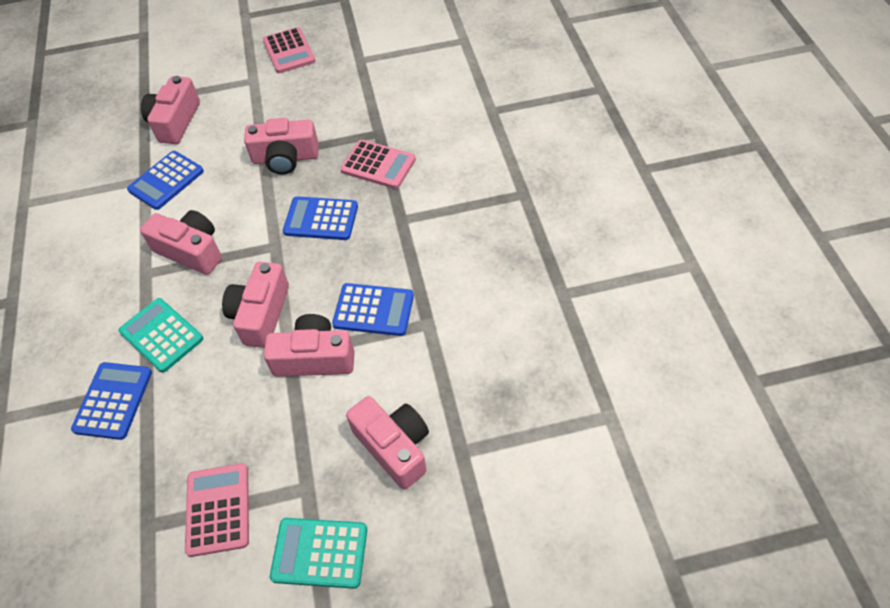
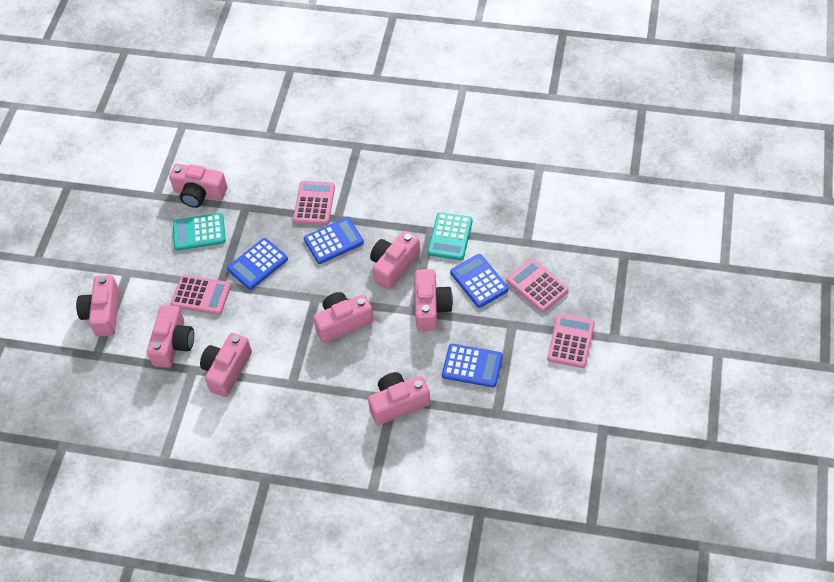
pink calculator: 3 -> 4
pink camera: 6 -> 8

